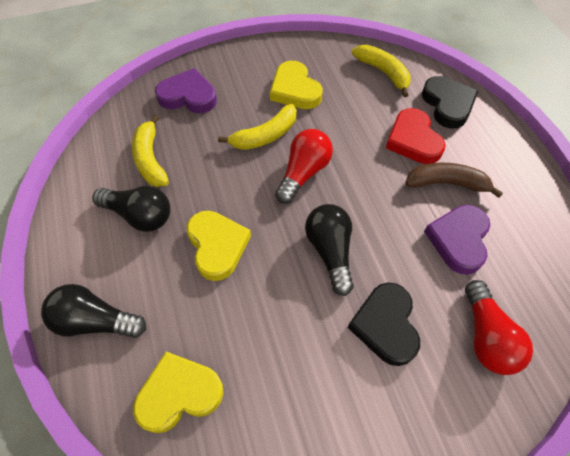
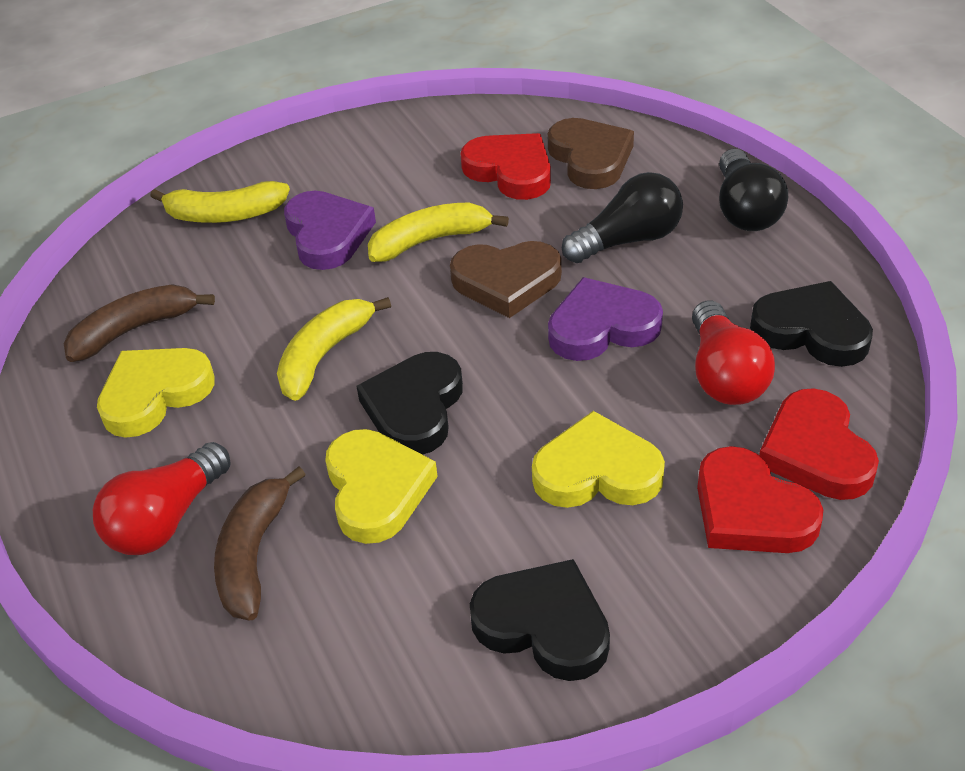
black heart: 2 -> 3
black light bulb: 3 -> 2
brown banana: 1 -> 2
brown heart: 0 -> 2
red heart: 1 -> 3

